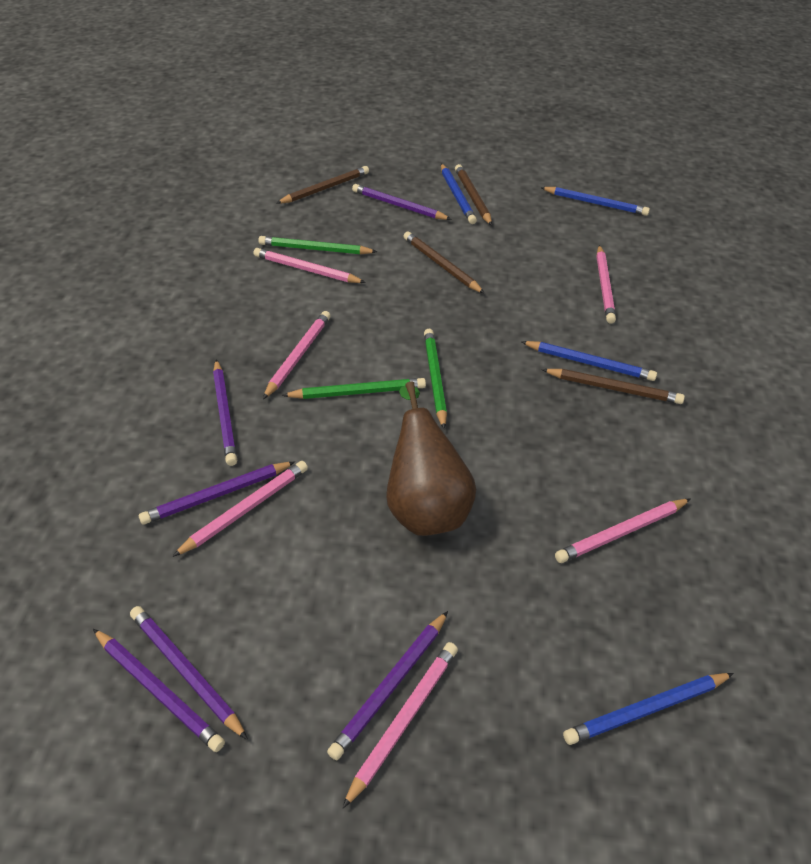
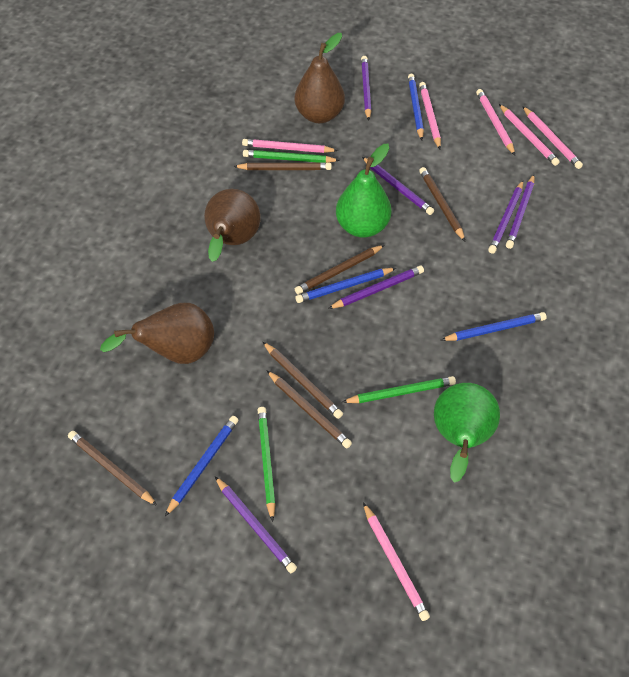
brown pear: 1 -> 3
brown pencil: 4 -> 6
green pear: 0 -> 2

